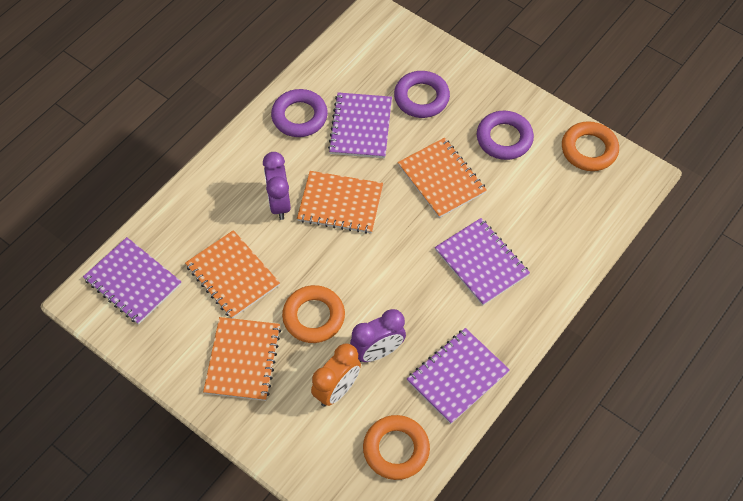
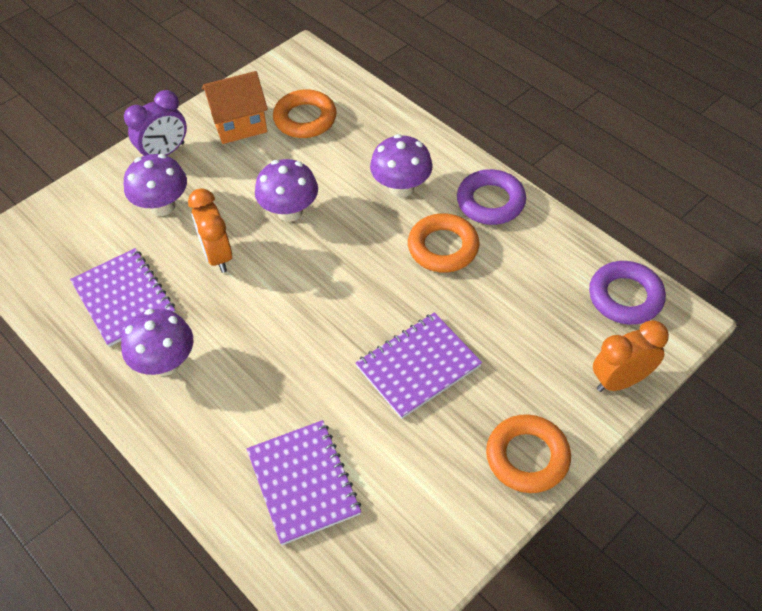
orange clock: 1 -> 2
orange house: 0 -> 1
orange notebook: 4 -> 0
purple clock: 2 -> 1
purple mushroom: 0 -> 4
purple notebook: 4 -> 3
purple ring: 3 -> 2

